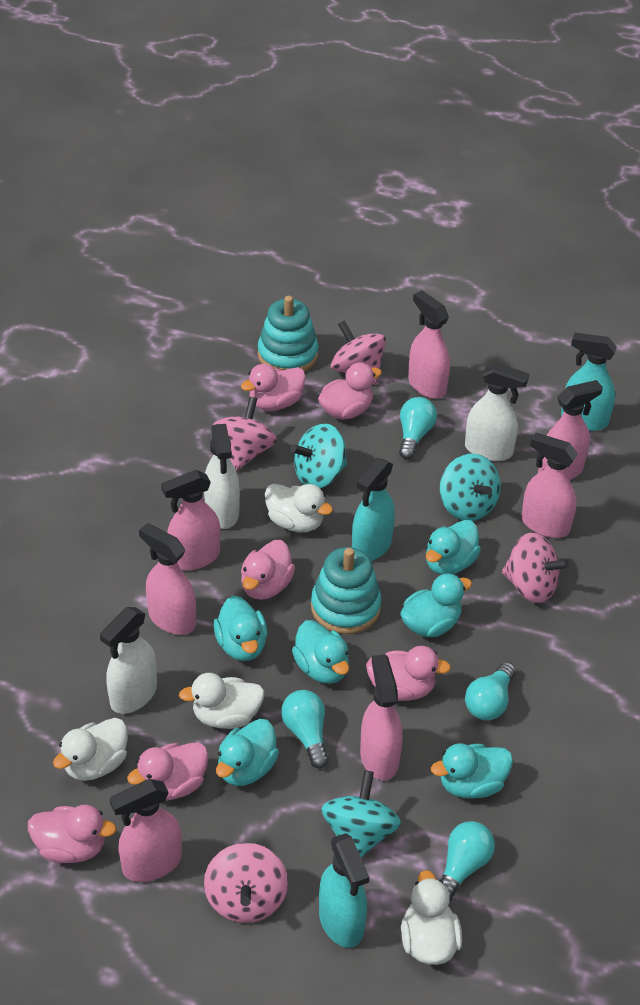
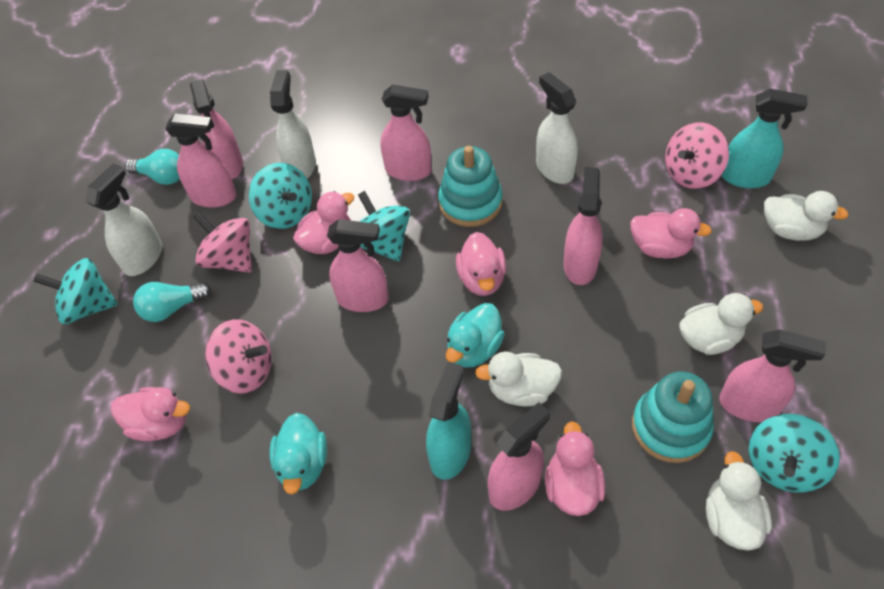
pink duck: 6 -> 5
pink spinning top: 4 -> 3
turquoise duck: 6 -> 2
turquoise light bulb: 4 -> 2
turquoise spinning top: 3 -> 4
turquoise spray bottle: 3 -> 2

